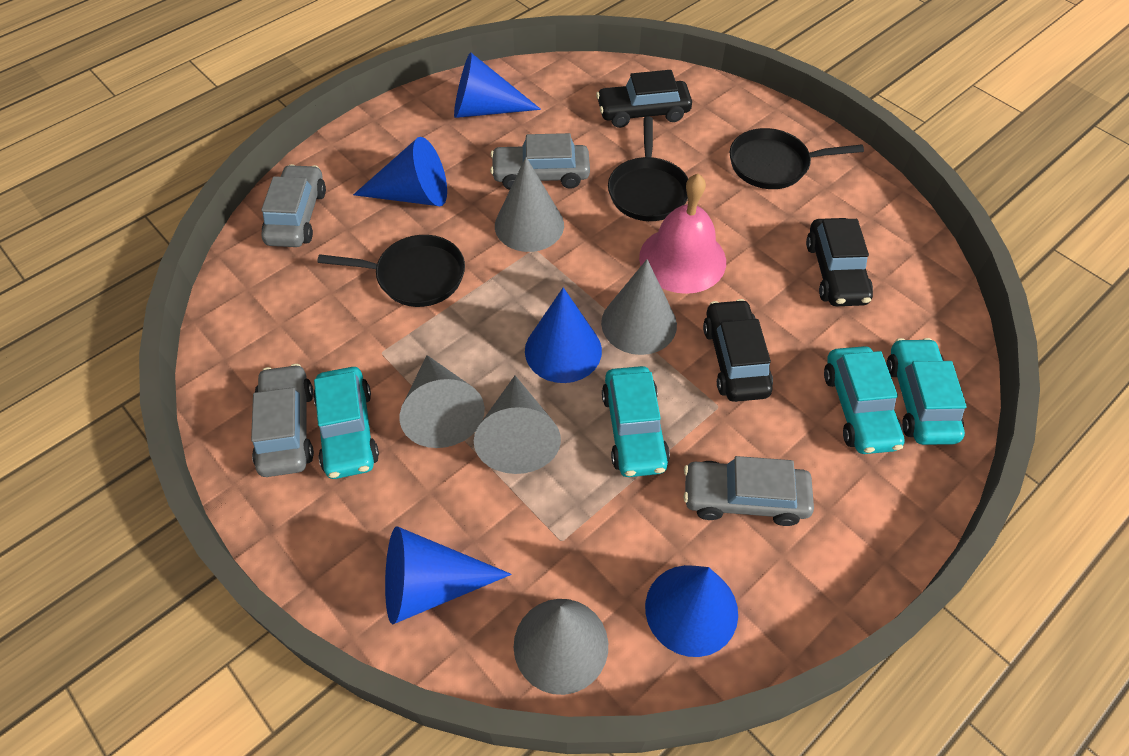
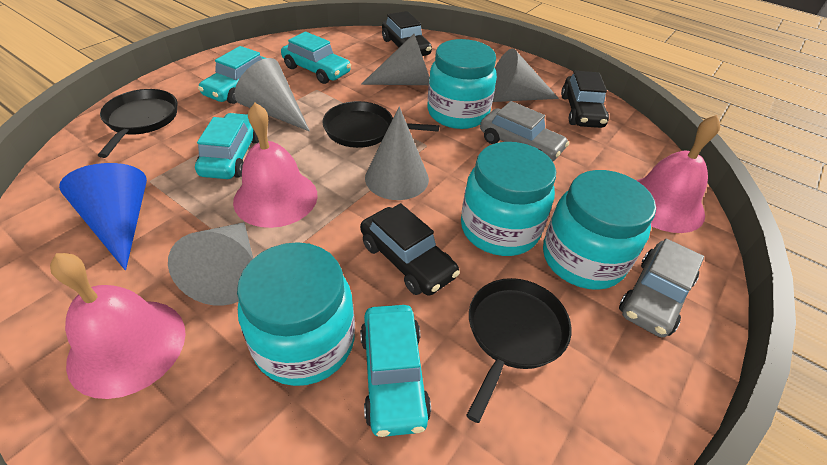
blue cone: 5 -> 1
grey car: 4 -> 2
pink bell: 1 -> 3
turquoise jar: 0 -> 4

